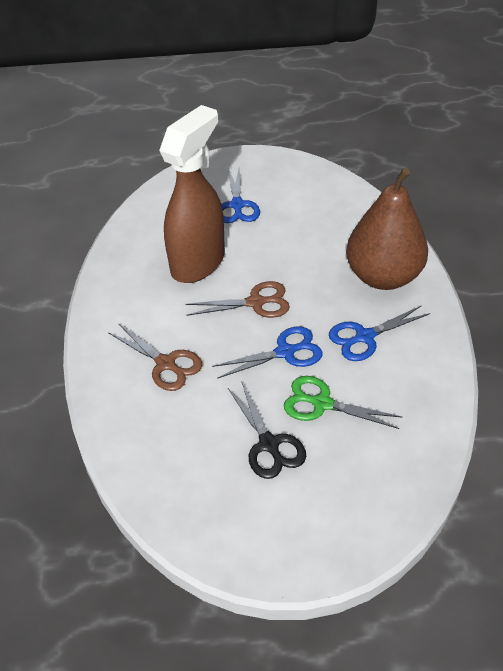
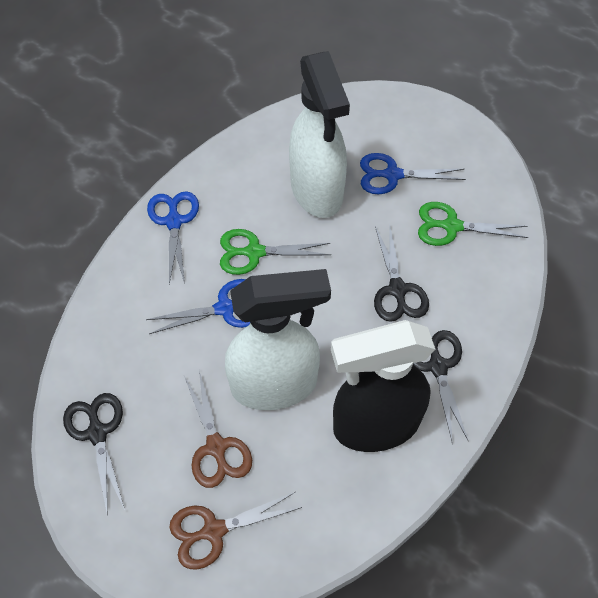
black scissors: 1 -> 3
black spray bottle: 0 -> 1
brown pear: 1 -> 0
brown spray bottle: 1 -> 0
green scissors: 1 -> 2
white spray bottle: 0 -> 2

